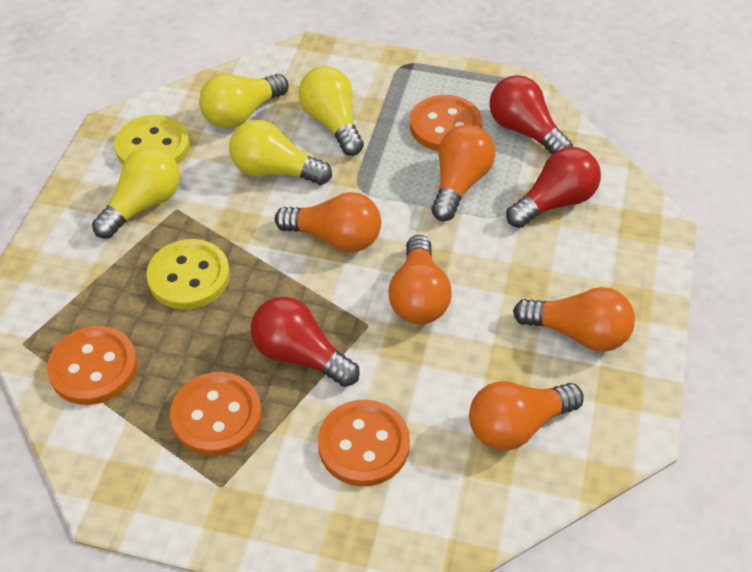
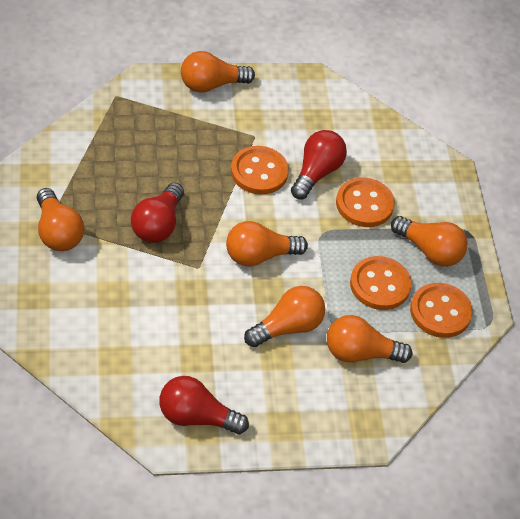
orange light bulb: 5 -> 6
yellow button: 2 -> 0
yellow light bulb: 4 -> 0

